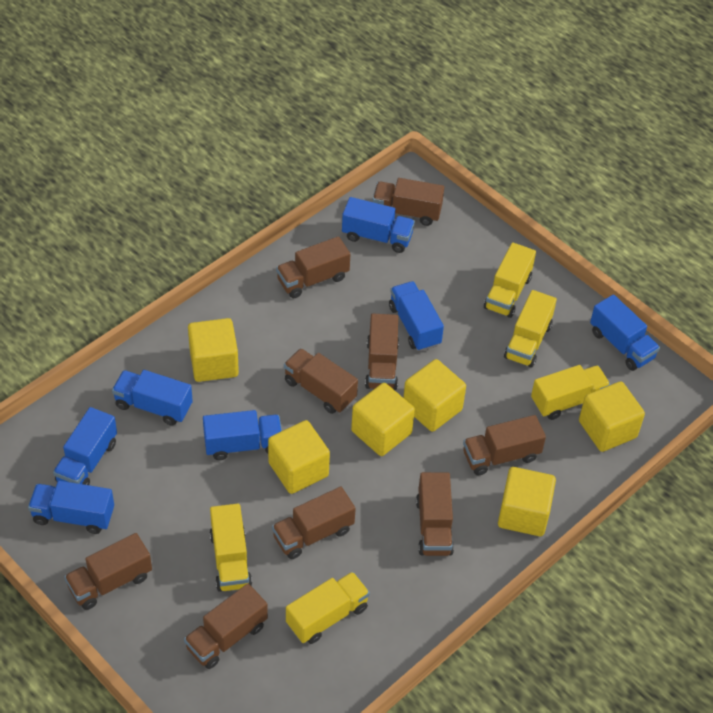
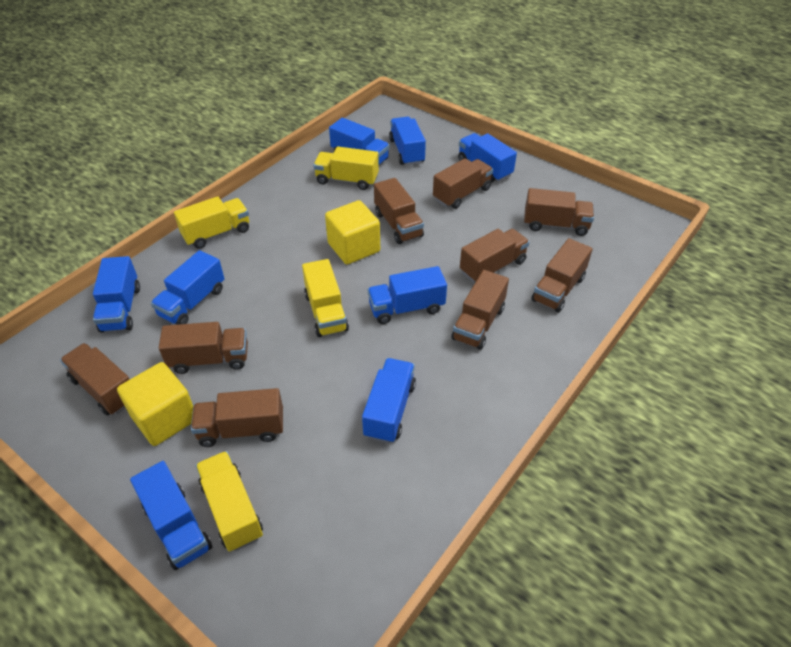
blue truck: 7 -> 8
yellow cube: 6 -> 2
yellow truck: 5 -> 4

